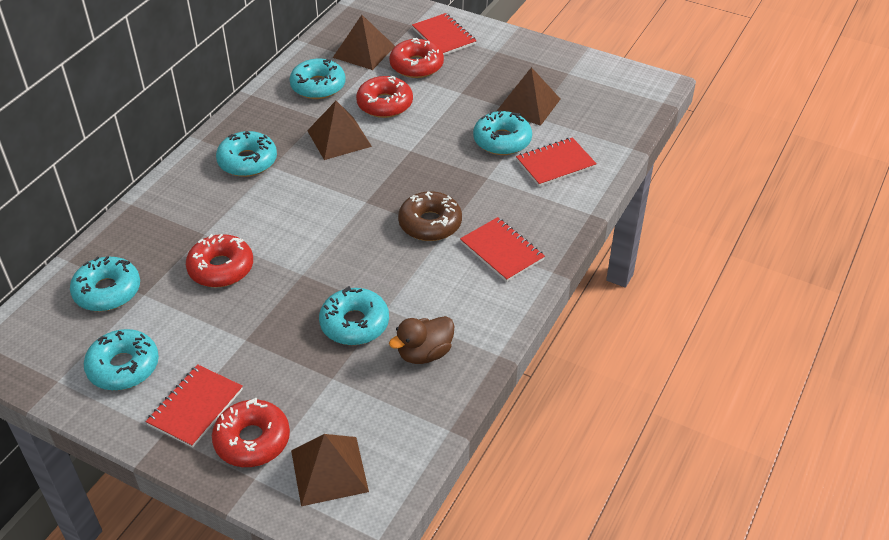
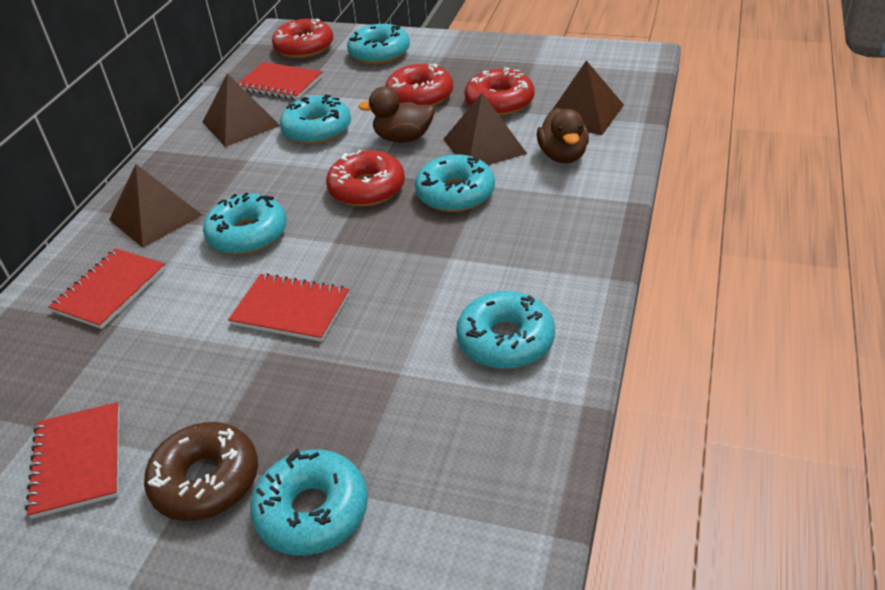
brown duck: 1 -> 2

